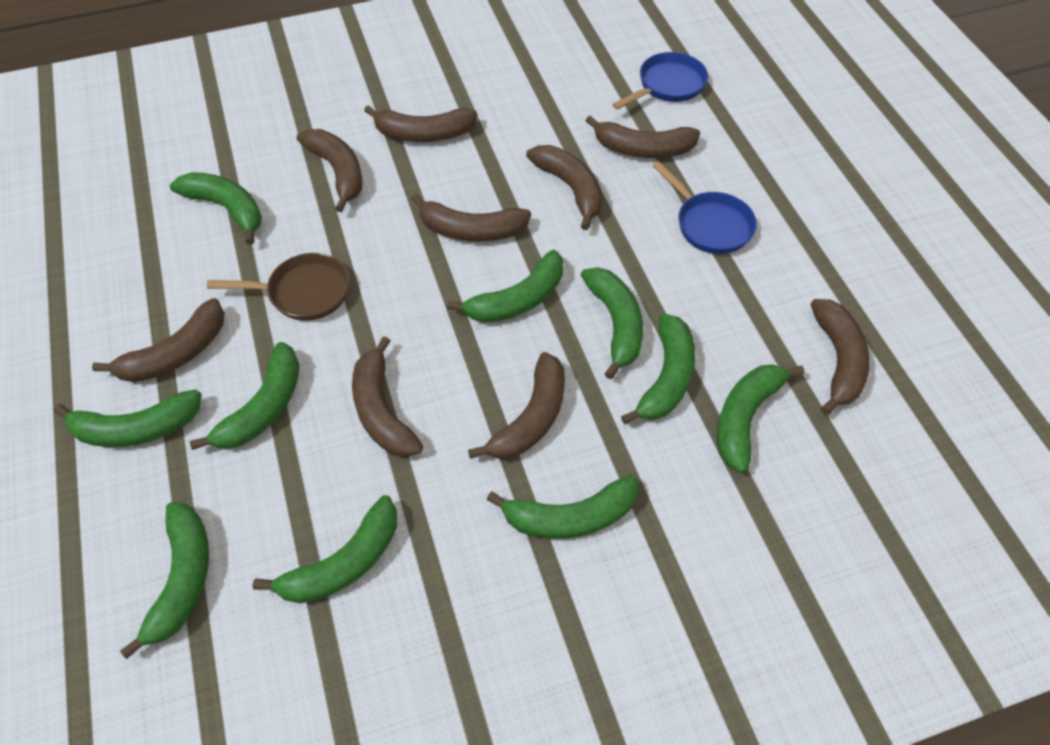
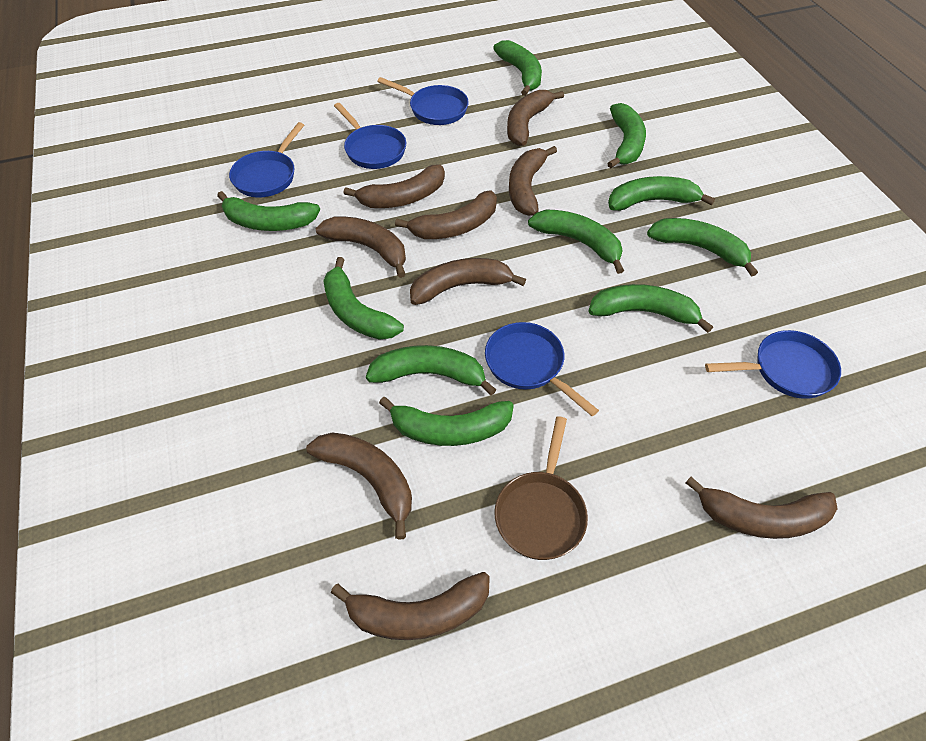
blue pan: 2 -> 5

